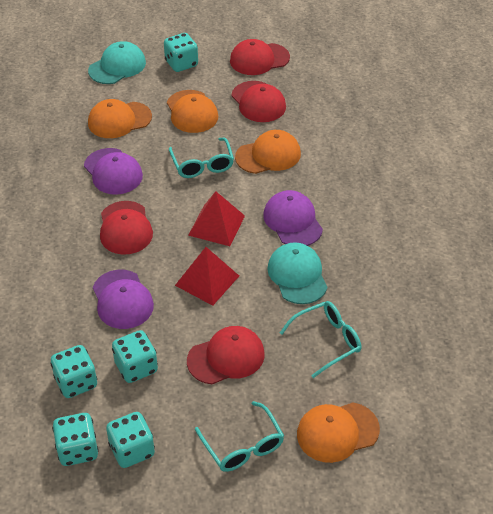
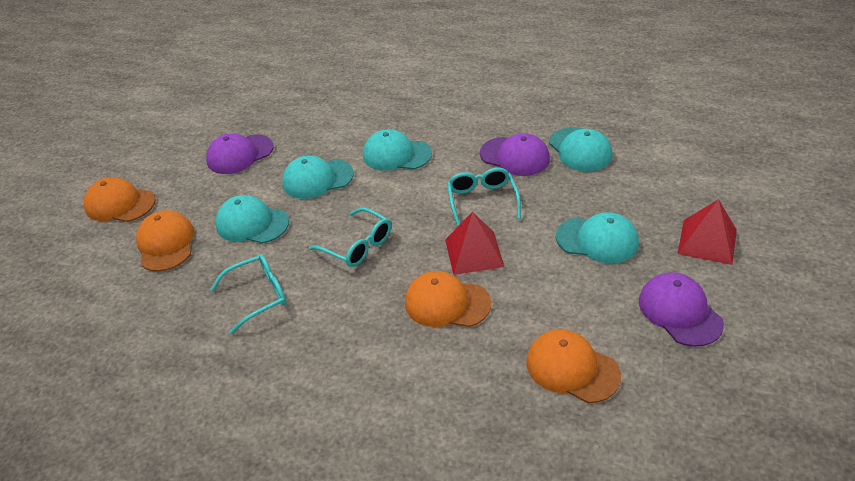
red cap: 4 -> 0
turquoise cap: 2 -> 5
turquoise dice: 5 -> 0

